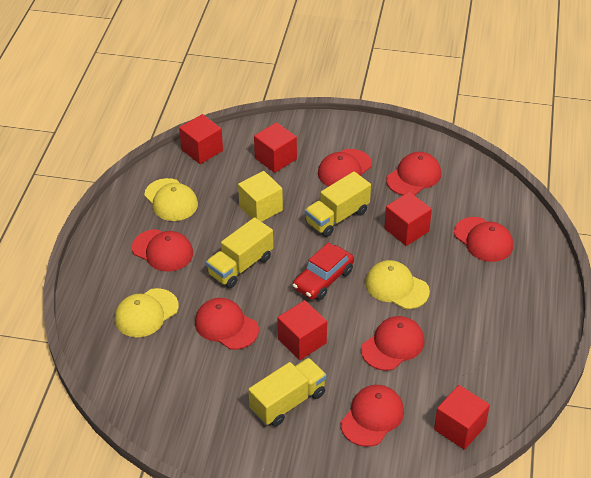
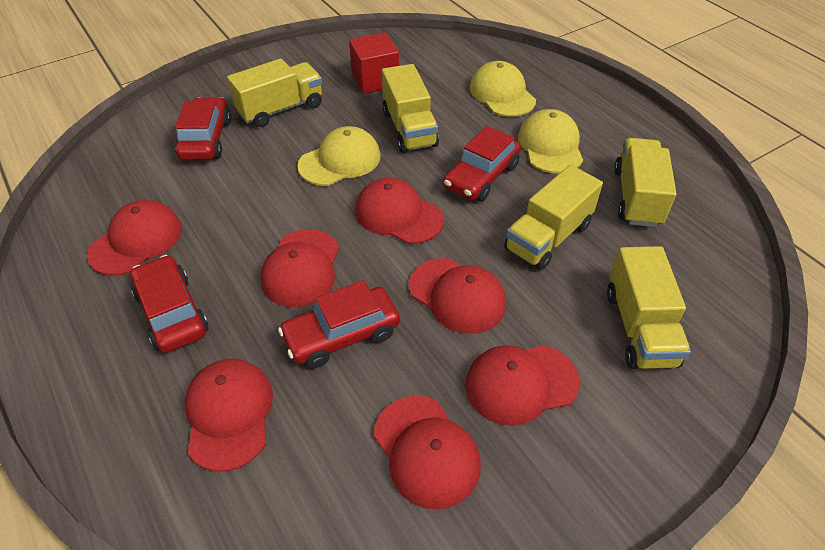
red car: 1 -> 4
red cube: 5 -> 1
yellow cube: 1 -> 0
yellow truck: 3 -> 5

